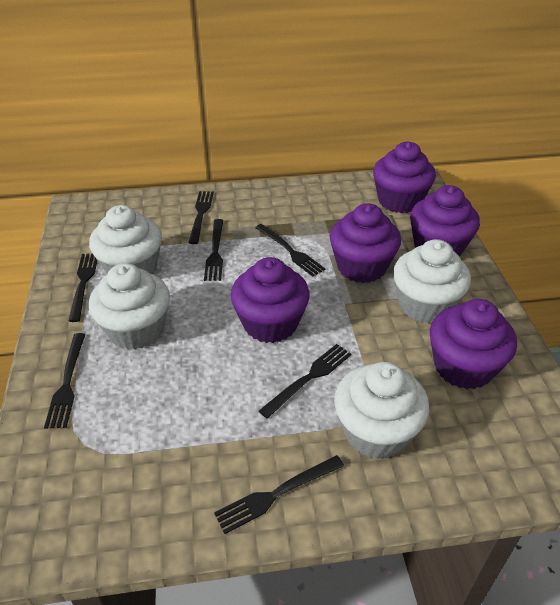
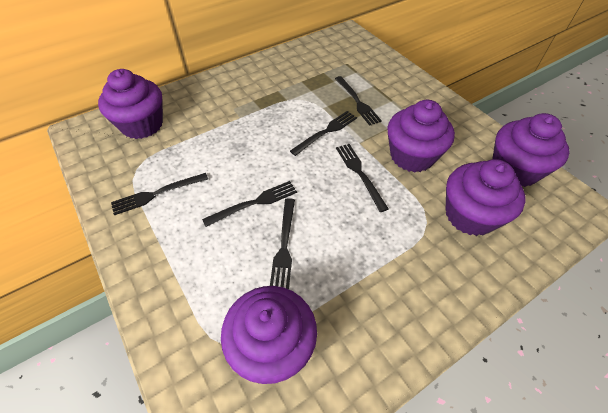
black fork: 7 -> 6
white cupcake: 4 -> 0

